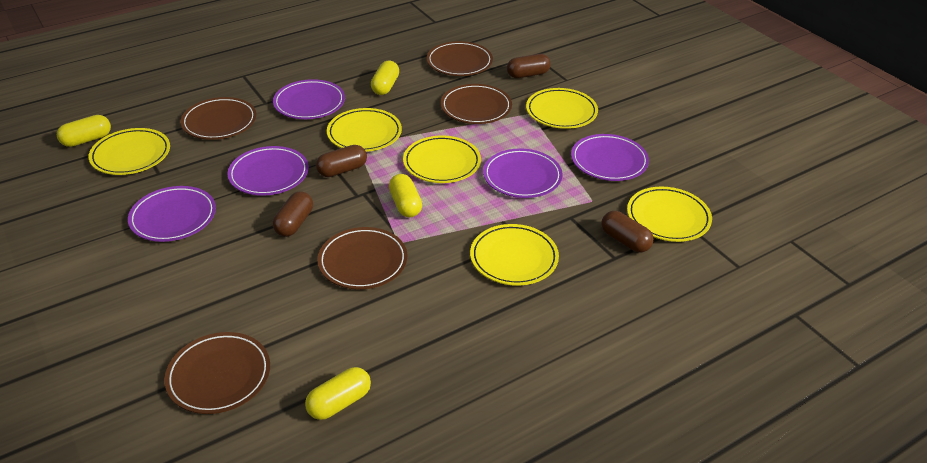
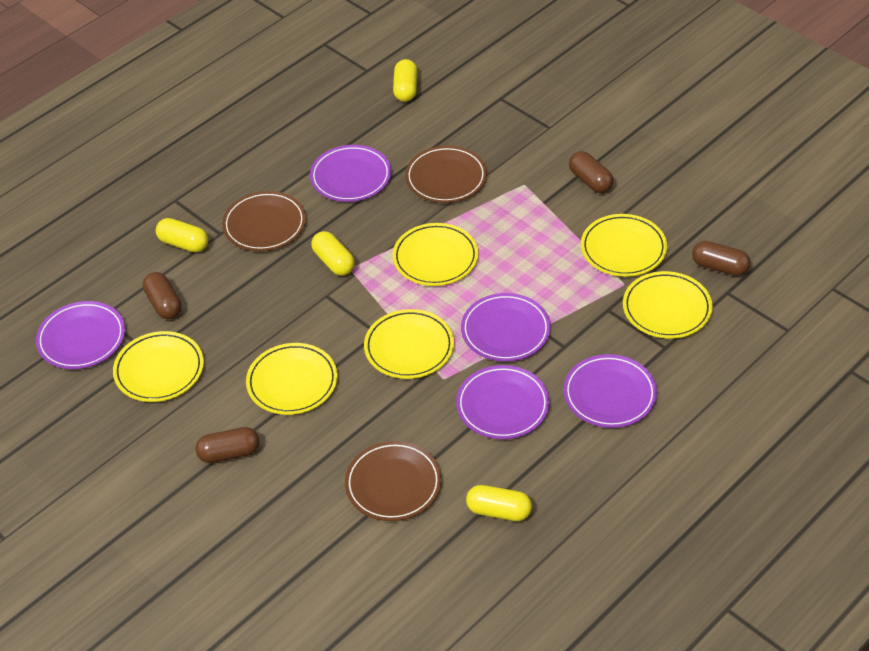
brown plate: 5 -> 3

